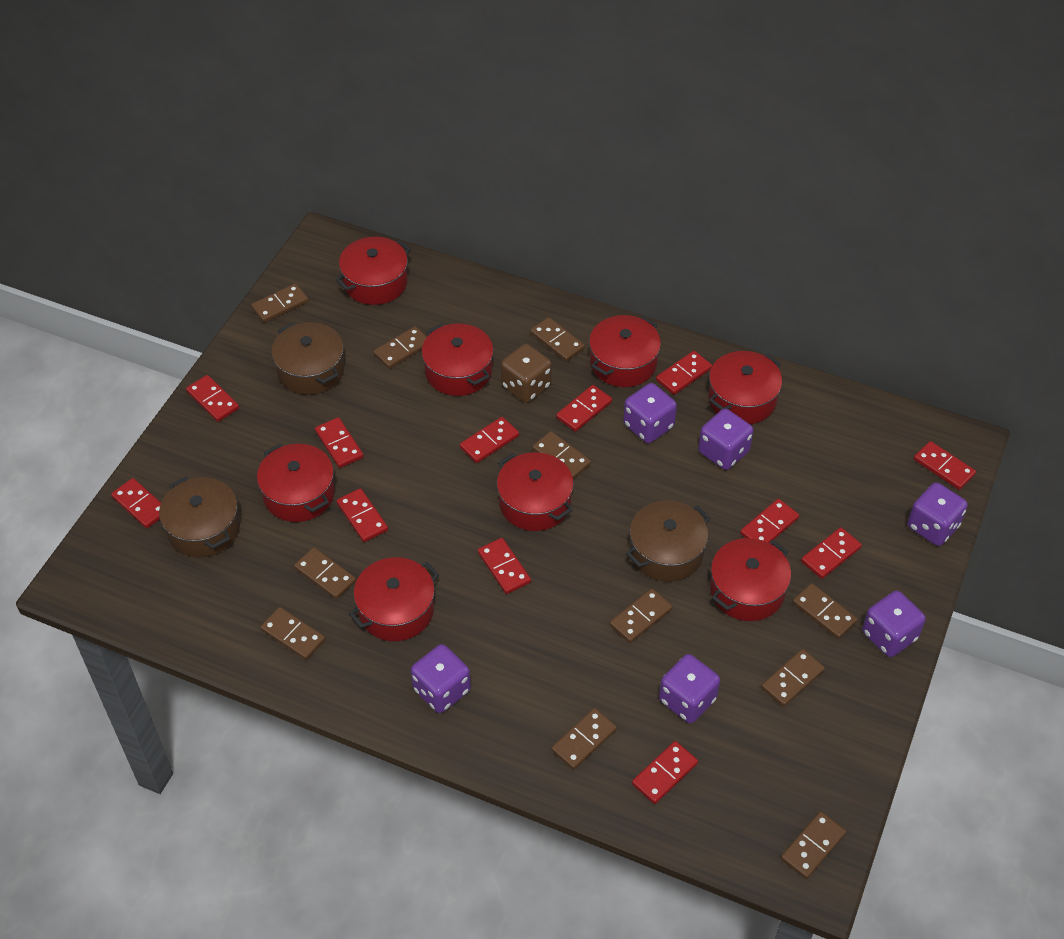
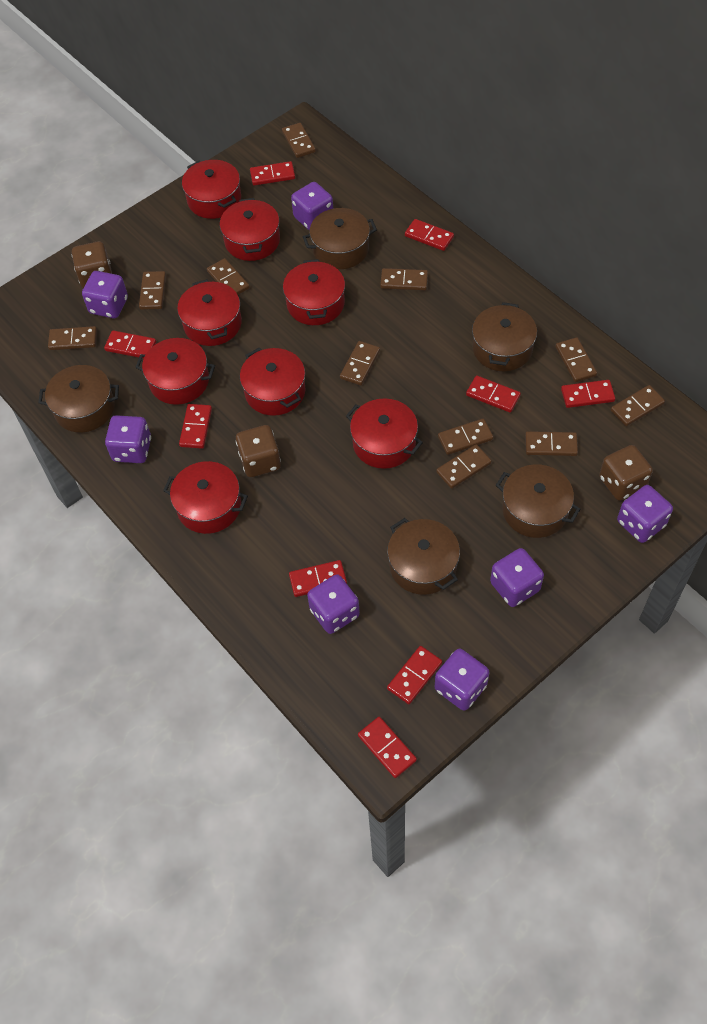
brown dice: 1 -> 3
brown pot: 3 -> 5
purple dice: 6 -> 7
red domino: 12 -> 9

